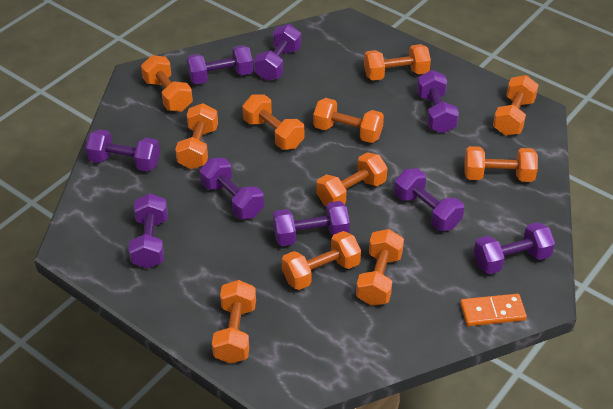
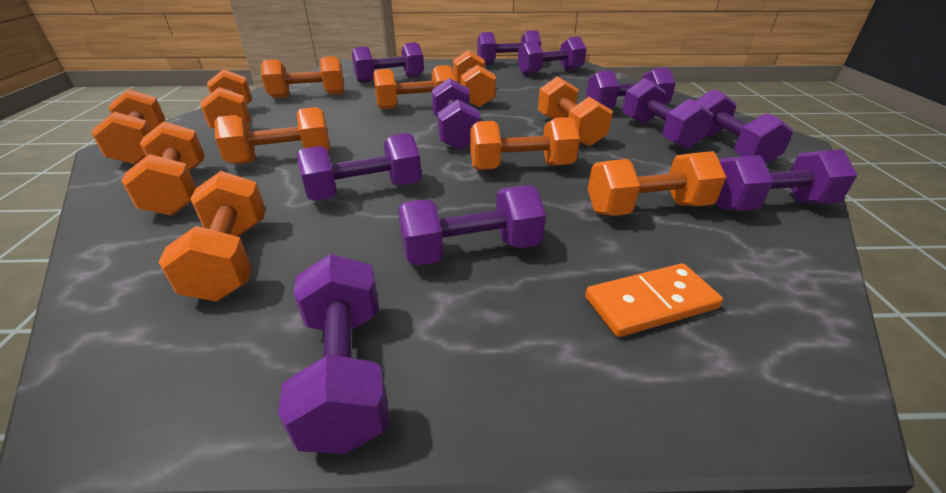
purple dumbbell: 9 -> 11

